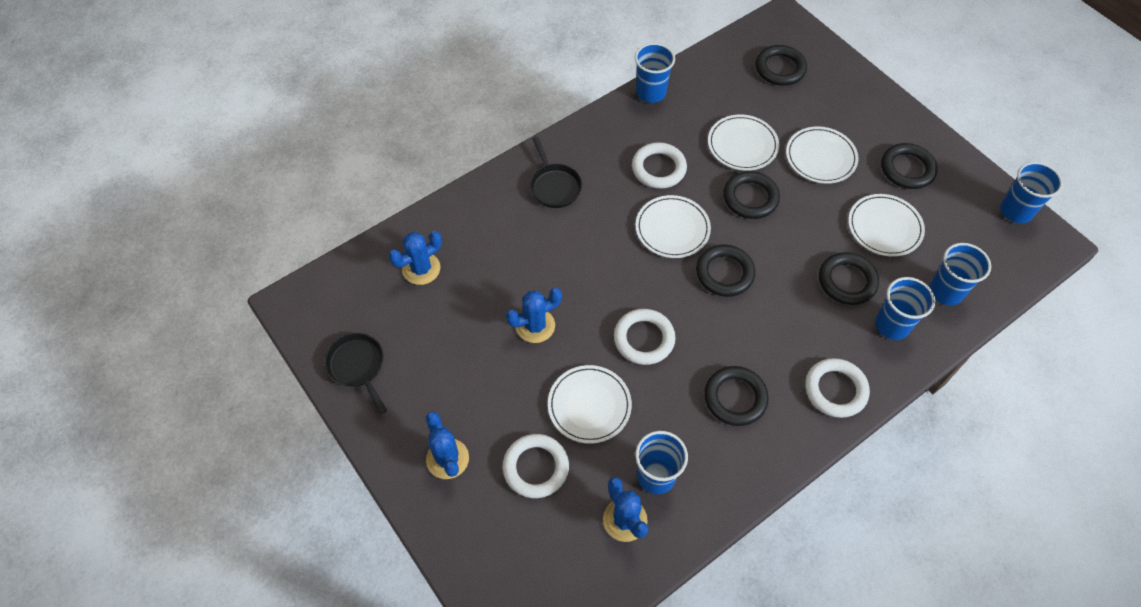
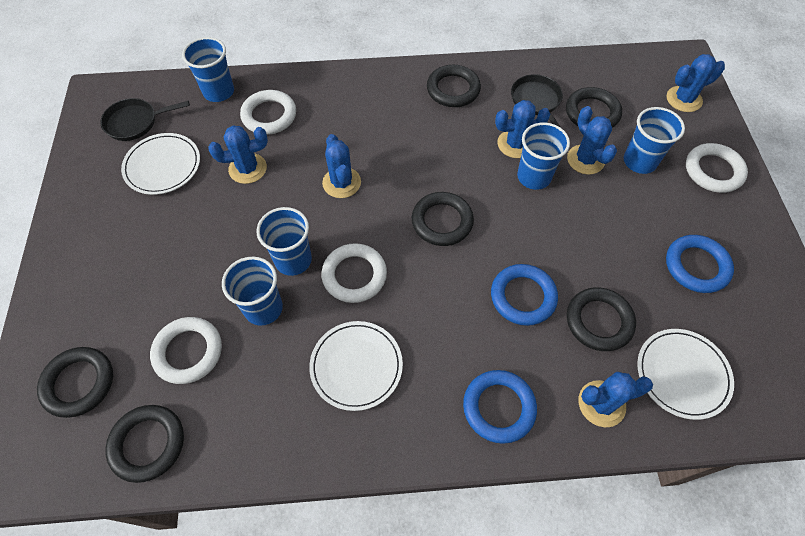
blue cactus: 4 -> 6
blue ring: 0 -> 3
white plate: 5 -> 3

